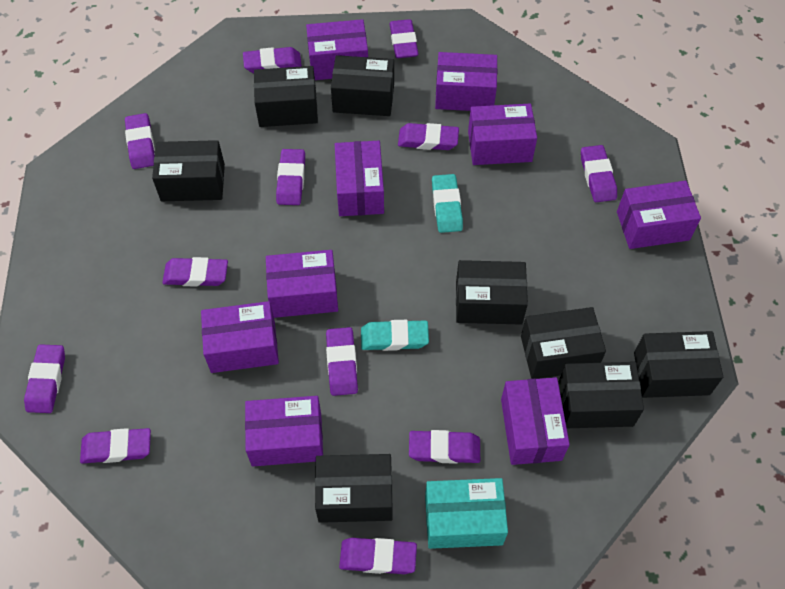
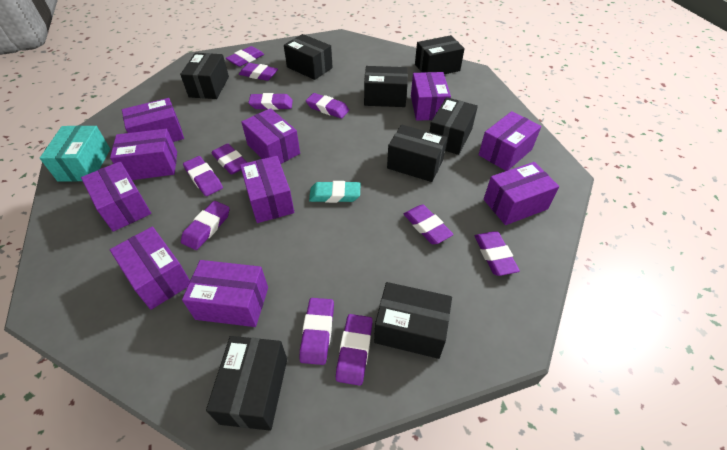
purple box: 9 -> 10
purple eraser: 12 -> 11
turquoise eraser: 2 -> 1

